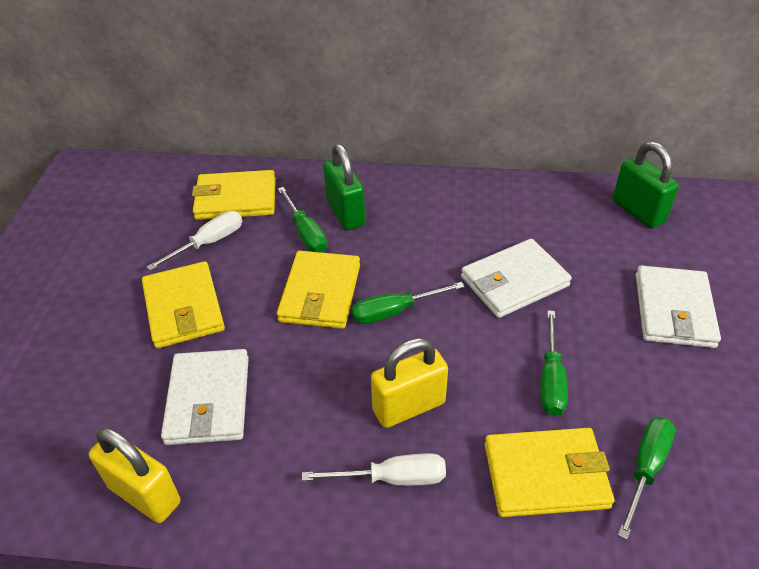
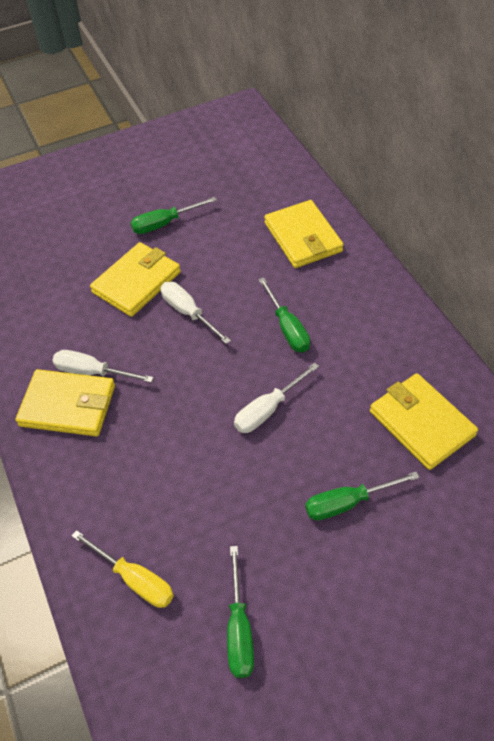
green padlock: 2 -> 0
white screwdriver: 2 -> 3
white wallet: 3 -> 0
yellow padlock: 2 -> 0
yellow screwdriver: 0 -> 1

